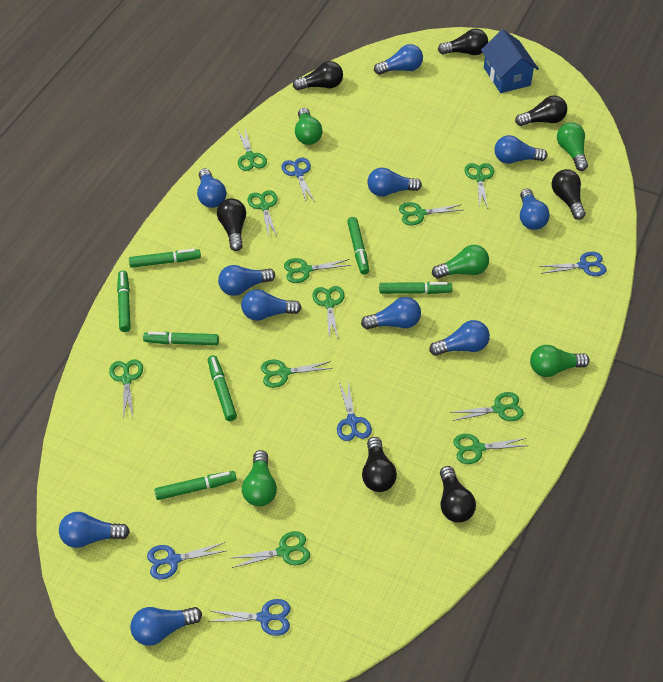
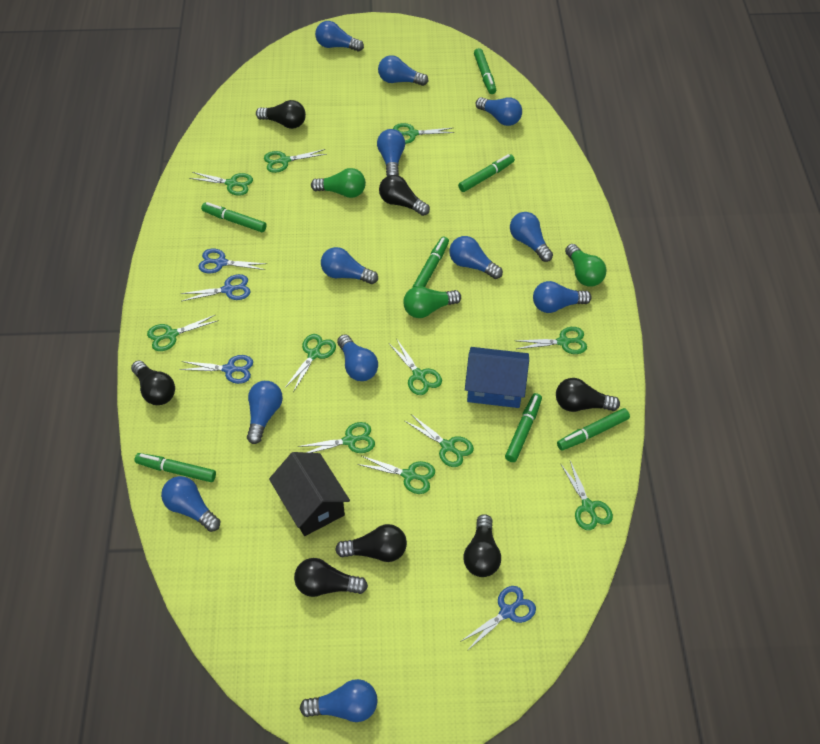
black house: 0 -> 1
blue light bulb: 11 -> 12
blue scissors: 5 -> 4
green light bulb: 5 -> 3

